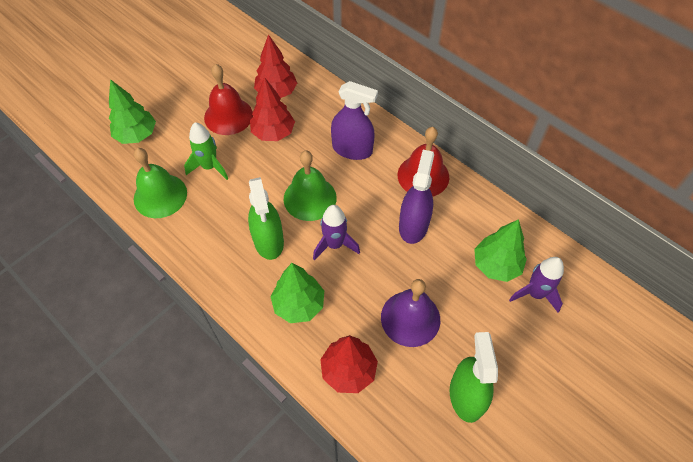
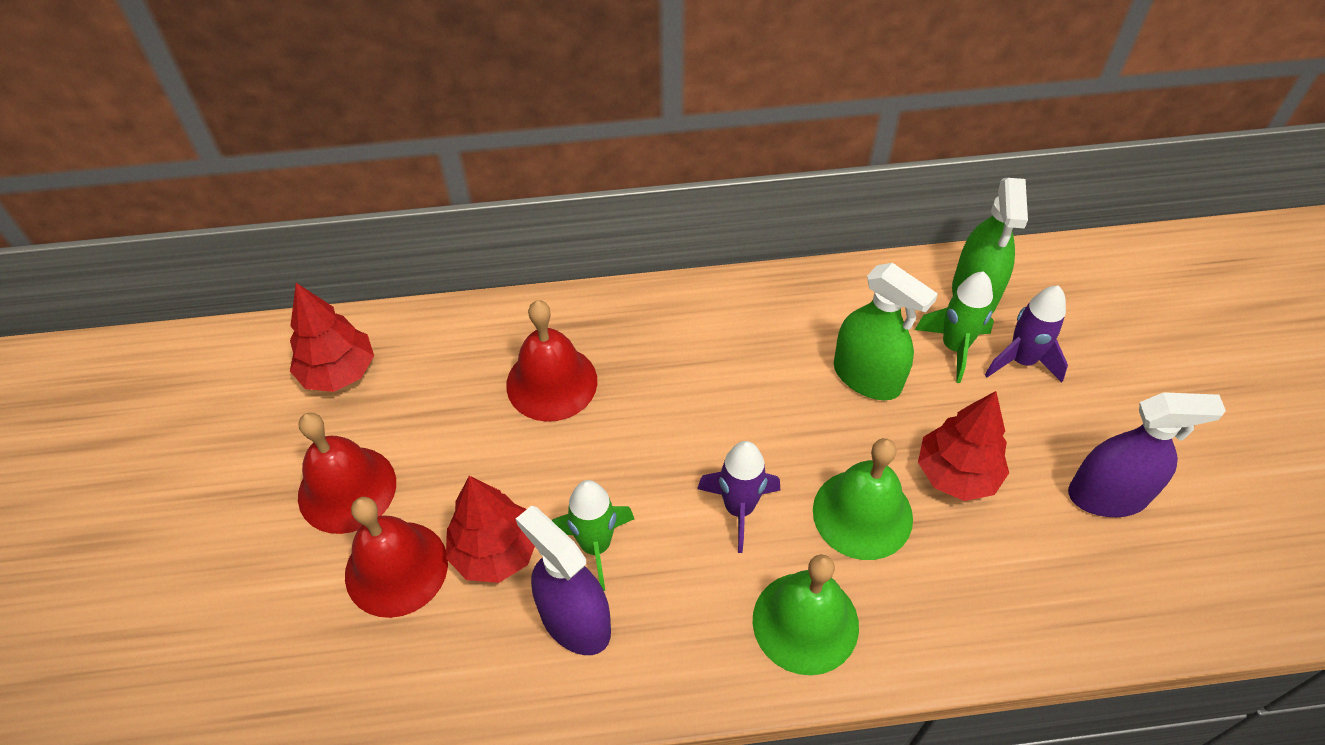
green rocket: 1 -> 2
green tree: 3 -> 0
purple bell: 1 -> 0
red bell: 2 -> 3

